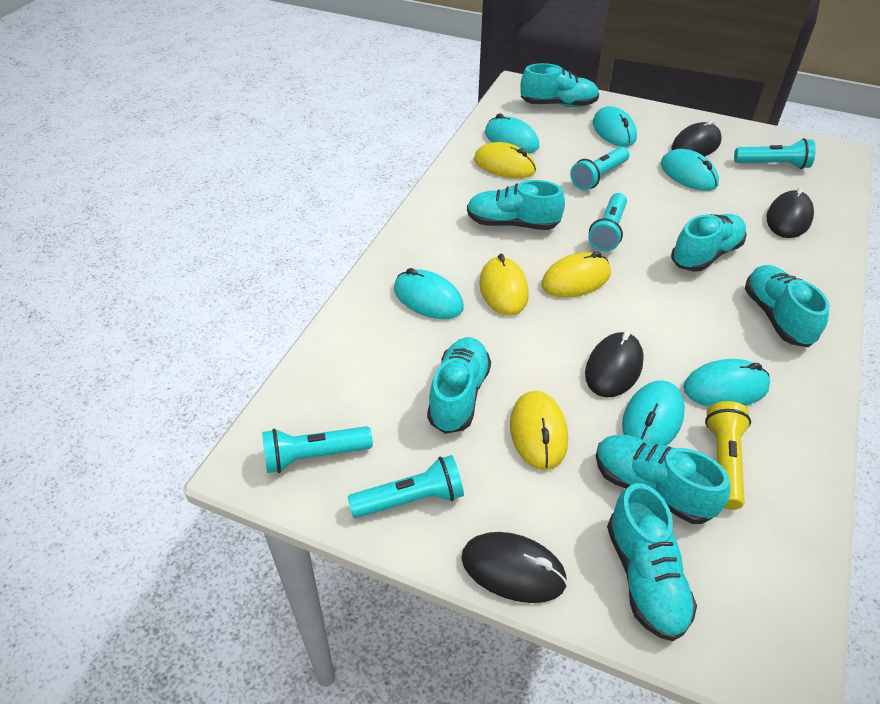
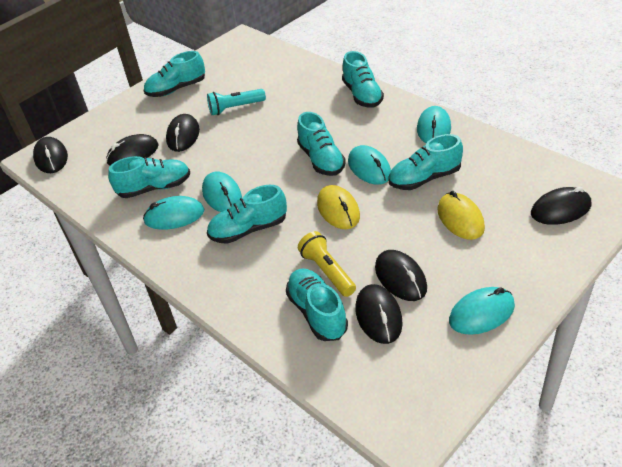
black mouse: 4 -> 6
turquoise flashlight: 5 -> 1
turquoise mouse: 6 -> 5
yellow mouse: 4 -> 2

